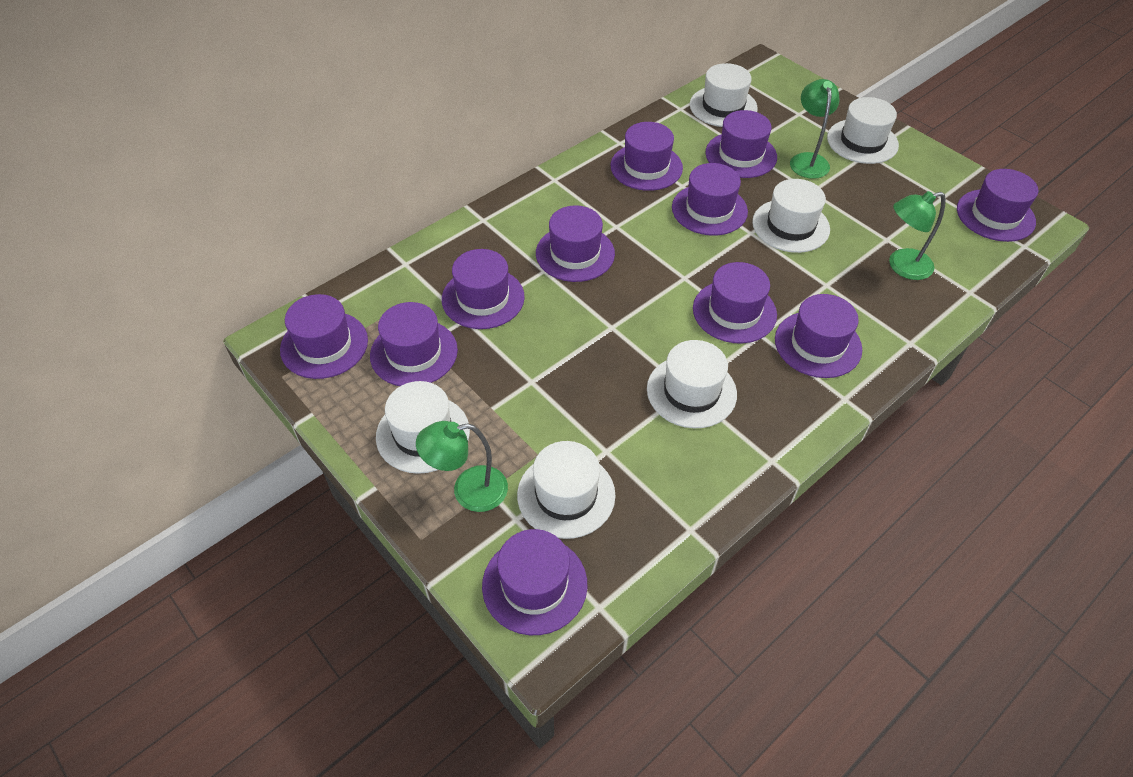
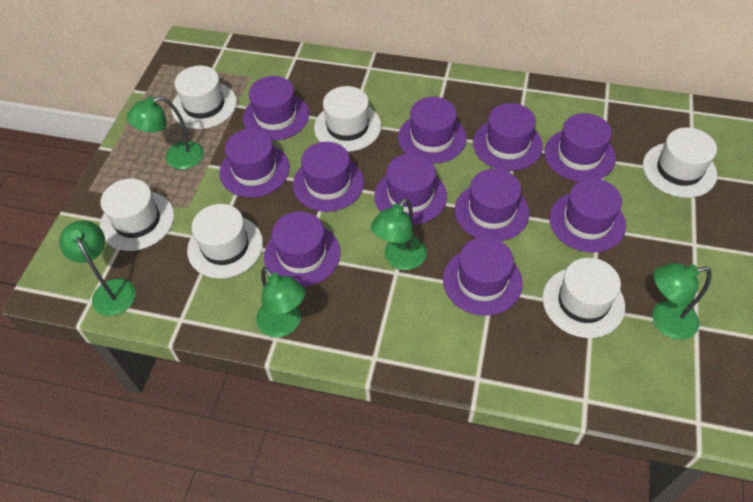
green lamp: 3 -> 5

